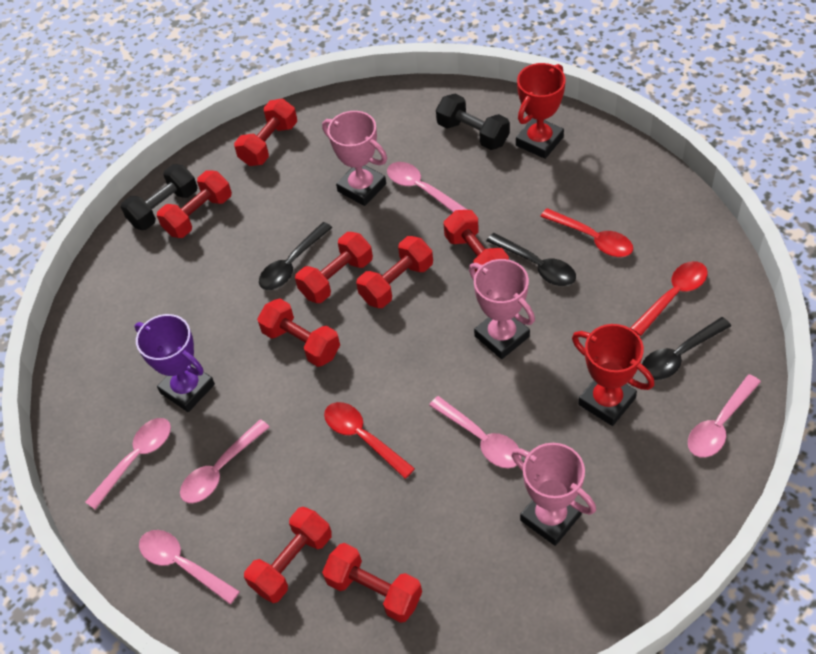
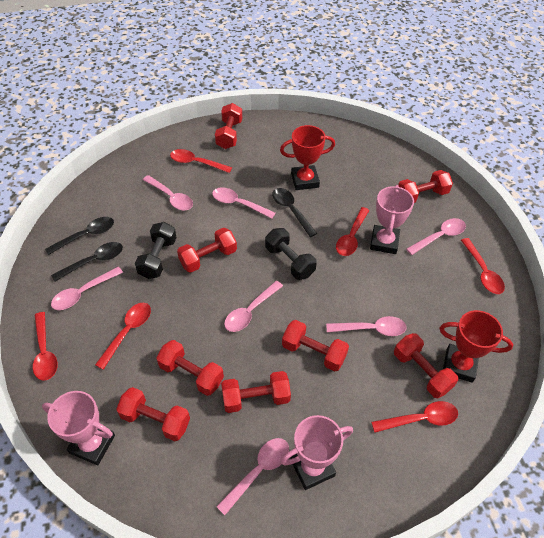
pink spoon: 6 -> 7
purple trophy: 1 -> 0
red spoon: 3 -> 6

